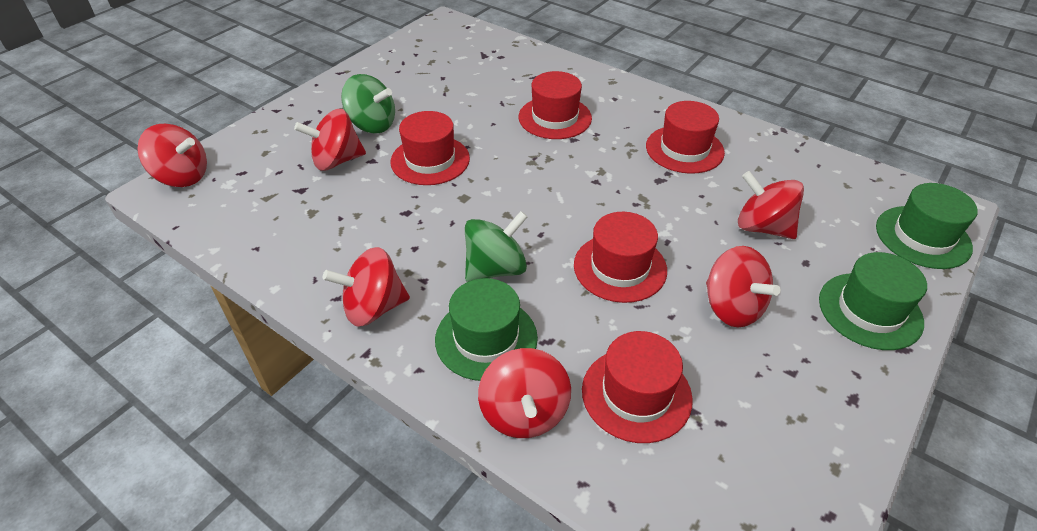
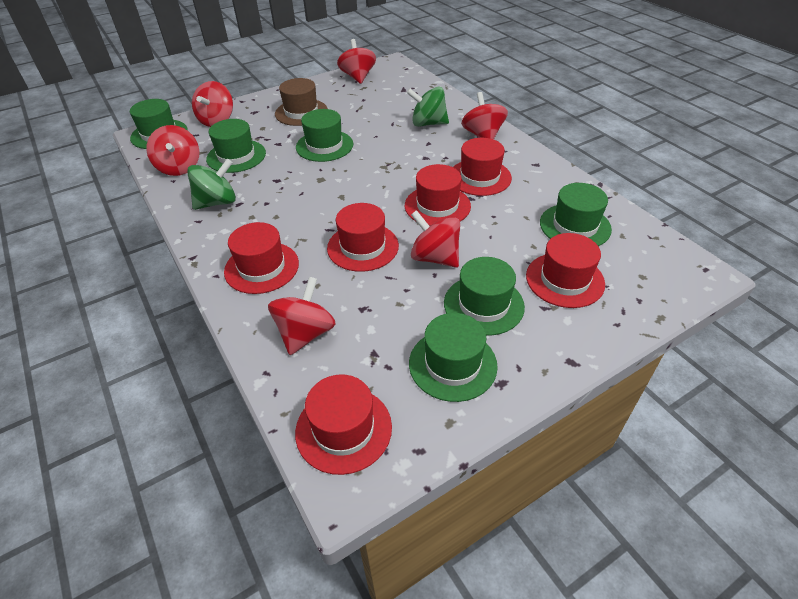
brown hat: 0 -> 1
green hat: 3 -> 6
red hat: 5 -> 6

